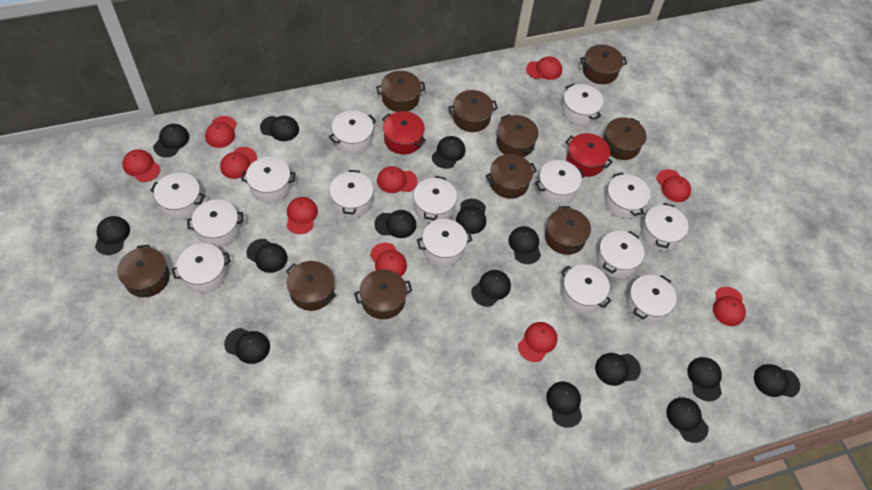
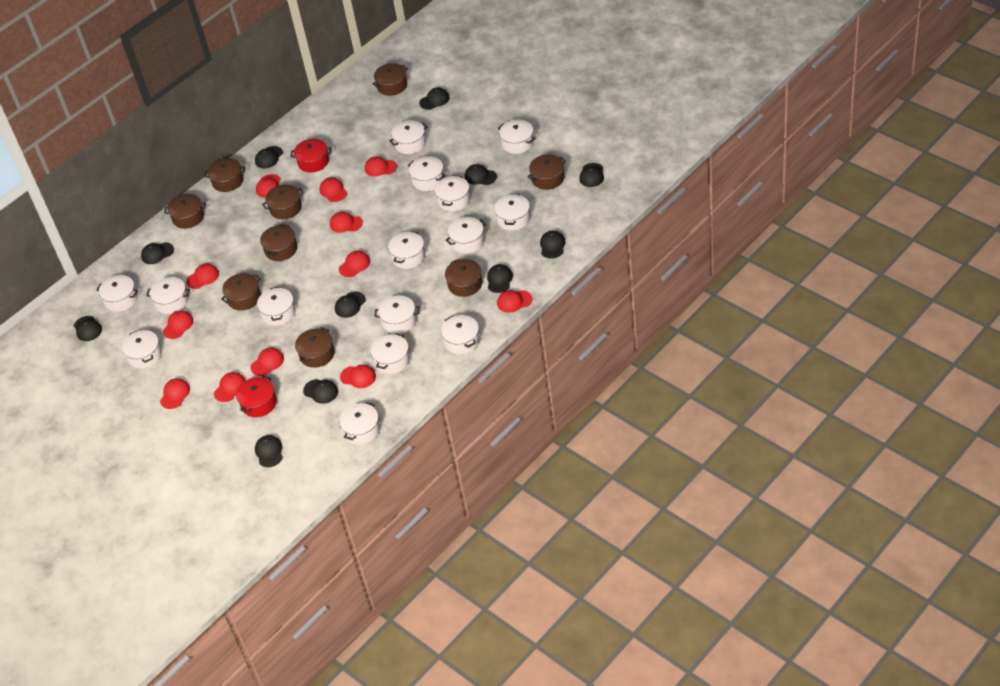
black cap: 15 -> 11
brown pot: 10 -> 9
red cap: 10 -> 12

